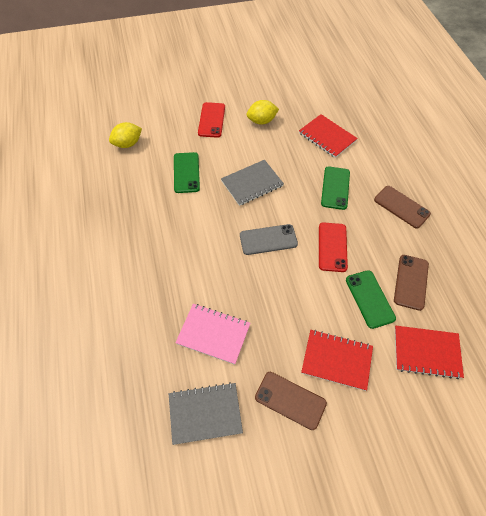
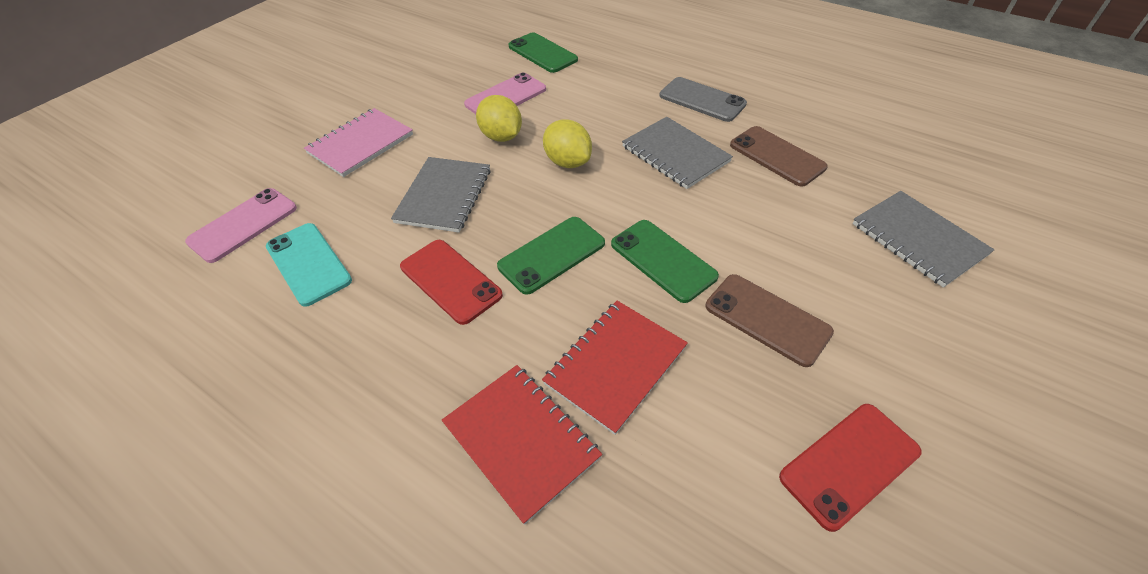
brown phone: 3 -> 2
grey notebook: 2 -> 3
pink phone: 0 -> 2
red notebook: 3 -> 2
turquoise phone: 0 -> 1

